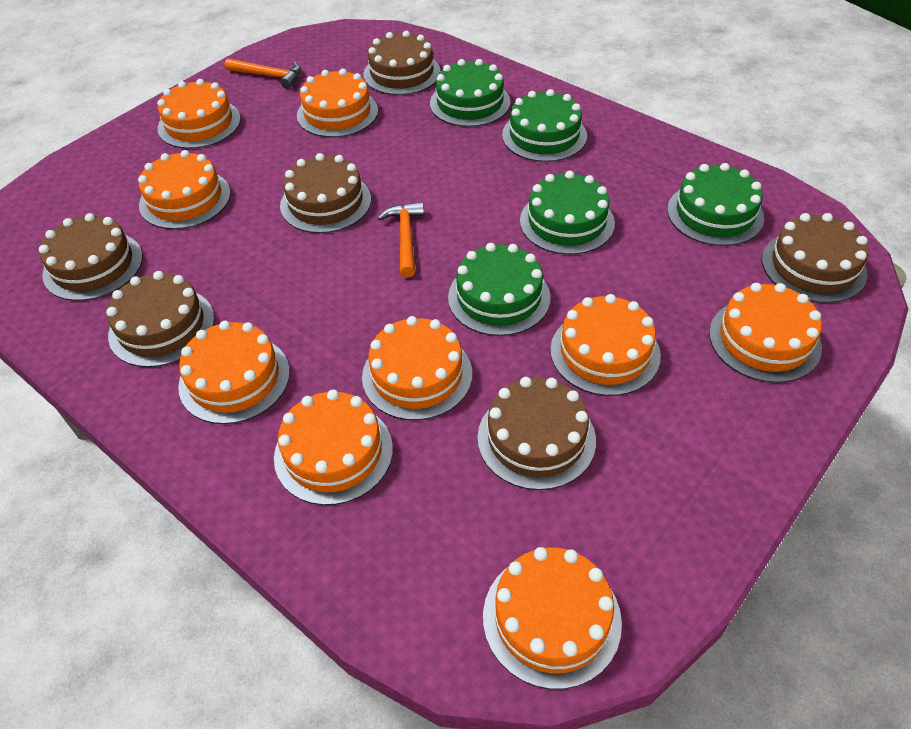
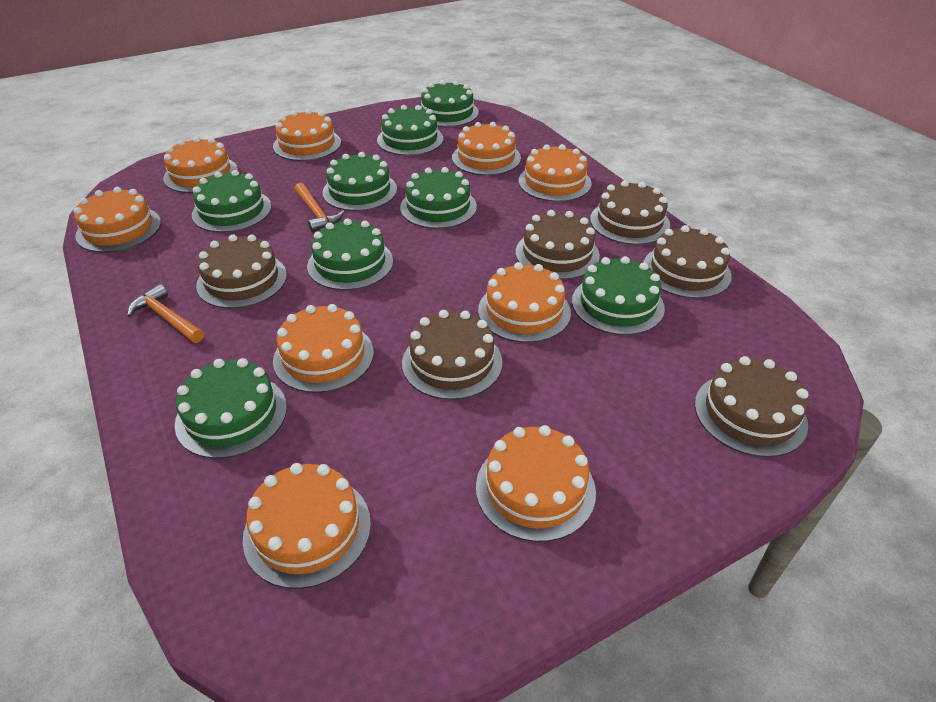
green cake: 5 -> 8

